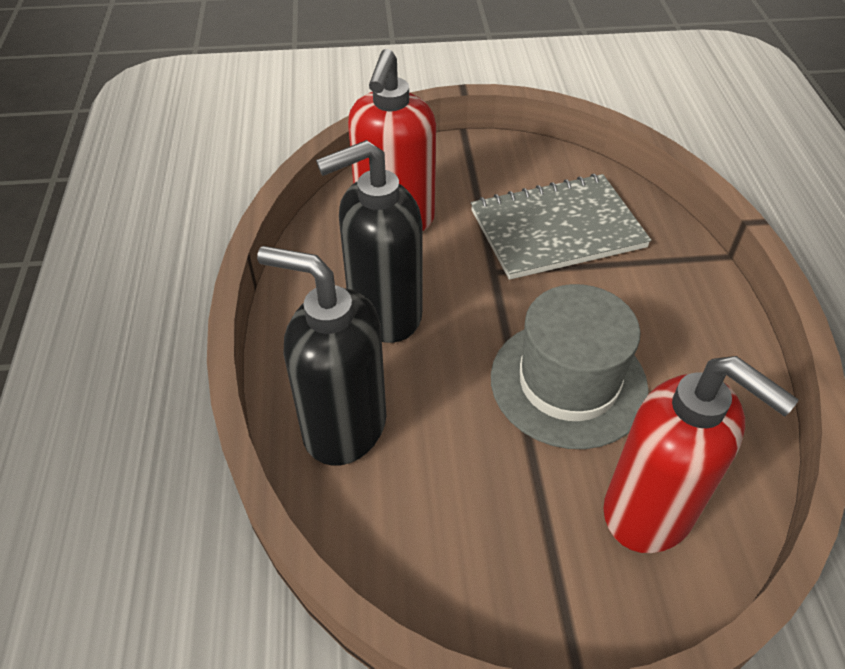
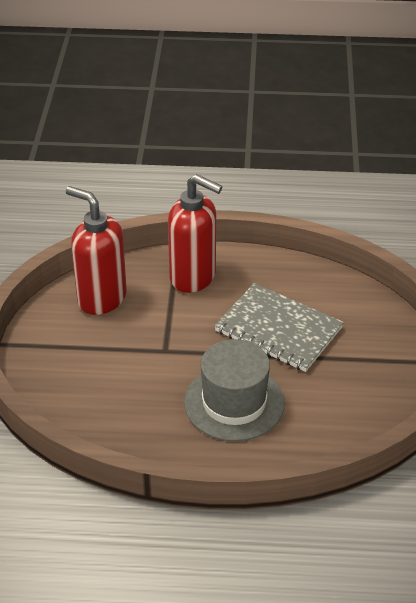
black soap dispenser: 2 -> 0

